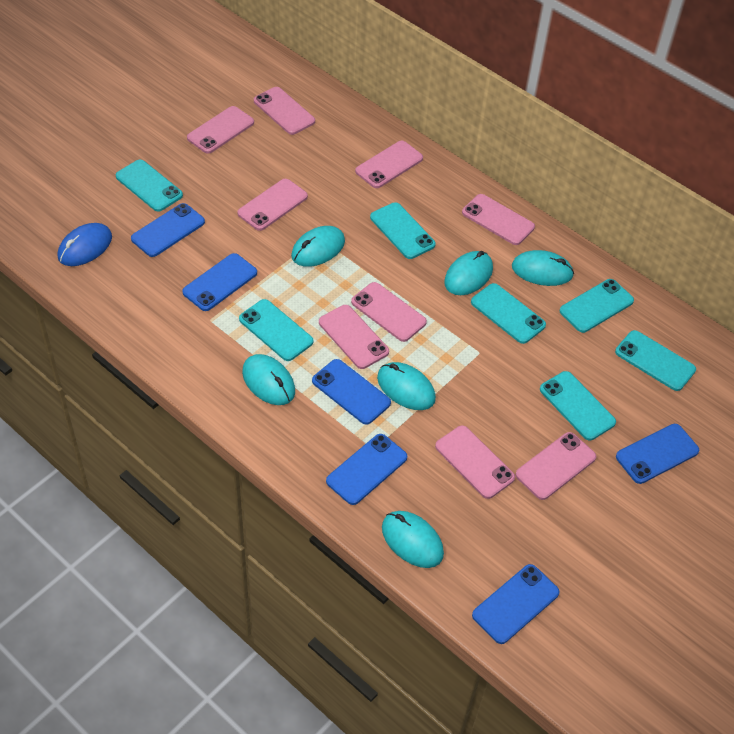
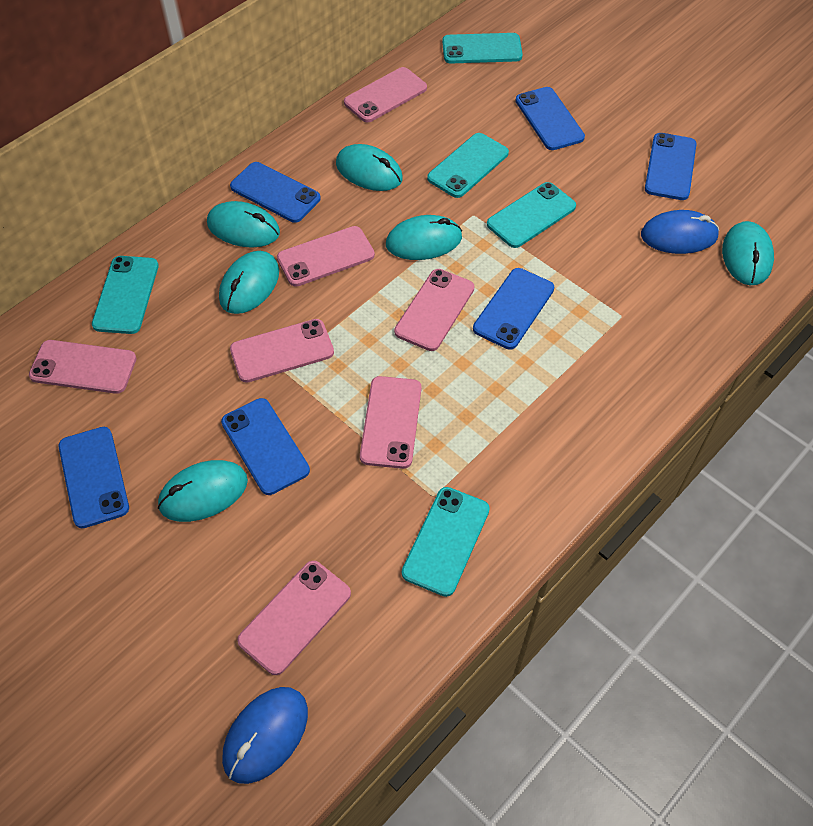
blue mouse: 1 -> 2
pink phone: 9 -> 7
turquoise phone: 7 -> 5

